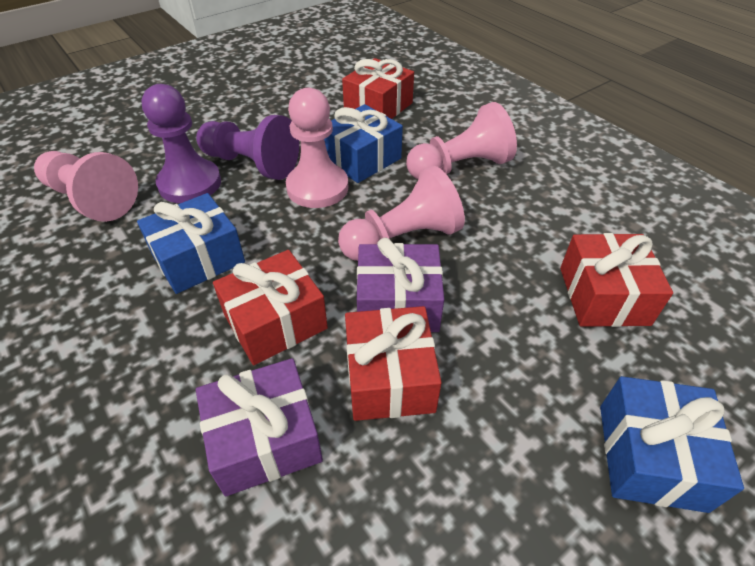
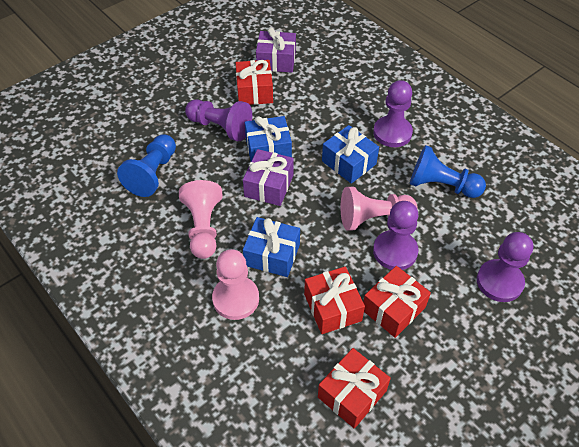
blue pawn: 0 -> 2
pink pawn: 4 -> 3
purple pawn: 2 -> 4

